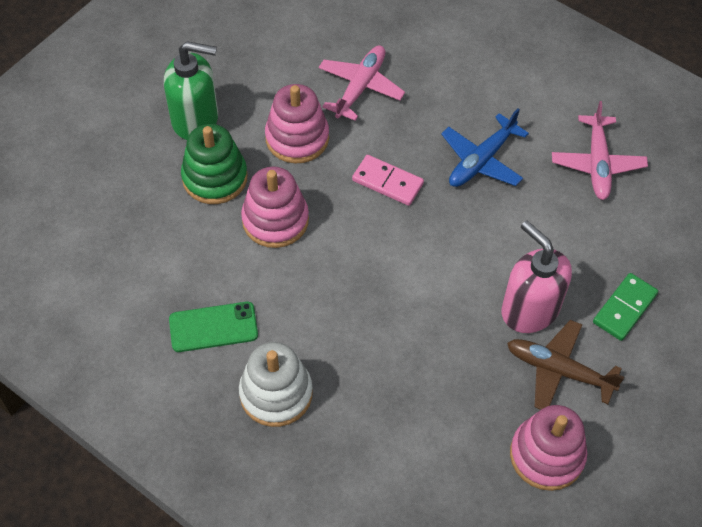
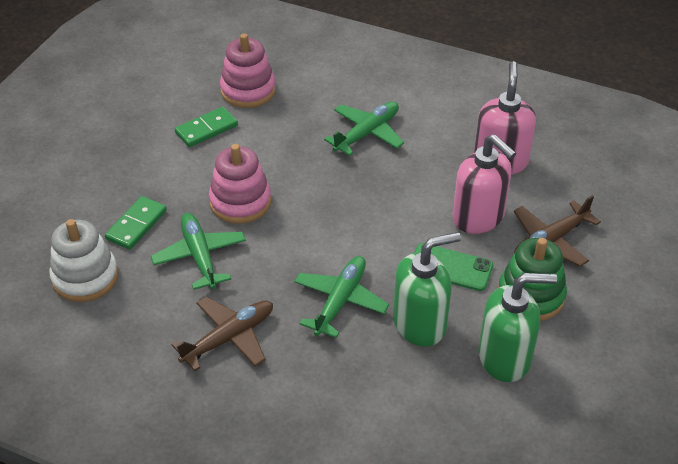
blue plane: 1 -> 0
brown plane: 1 -> 2
green domino: 1 -> 2
green plane: 0 -> 3
green soap dispenser: 1 -> 2
pink domino: 1 -> 0
pink plane: 2 -> 0
pink soap dispenser: 1 -> 2
pink stacking toy: 3 -> 2

